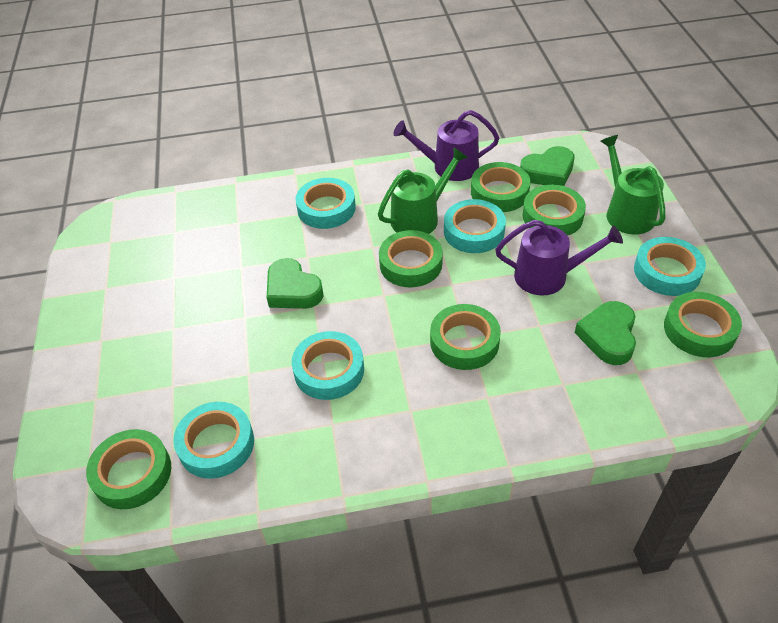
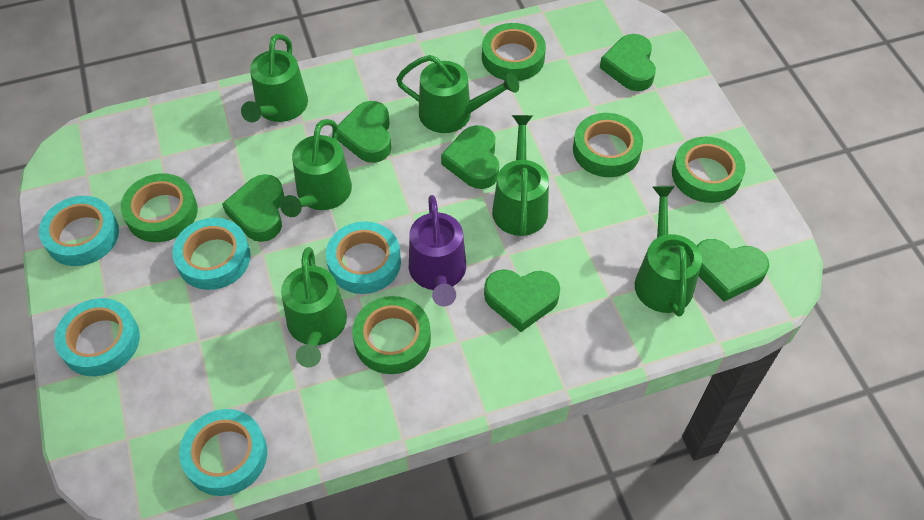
green heart: 3 -> 6
green tape: 6 -> 5
green watering can: 2 -> 6
purple watering can: 2 -> 1

